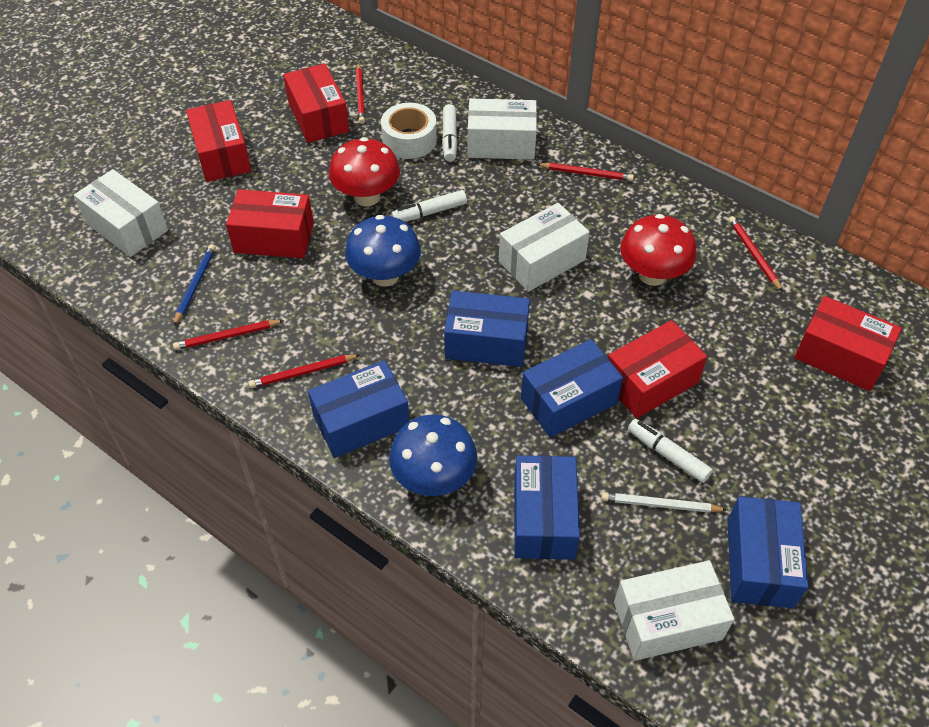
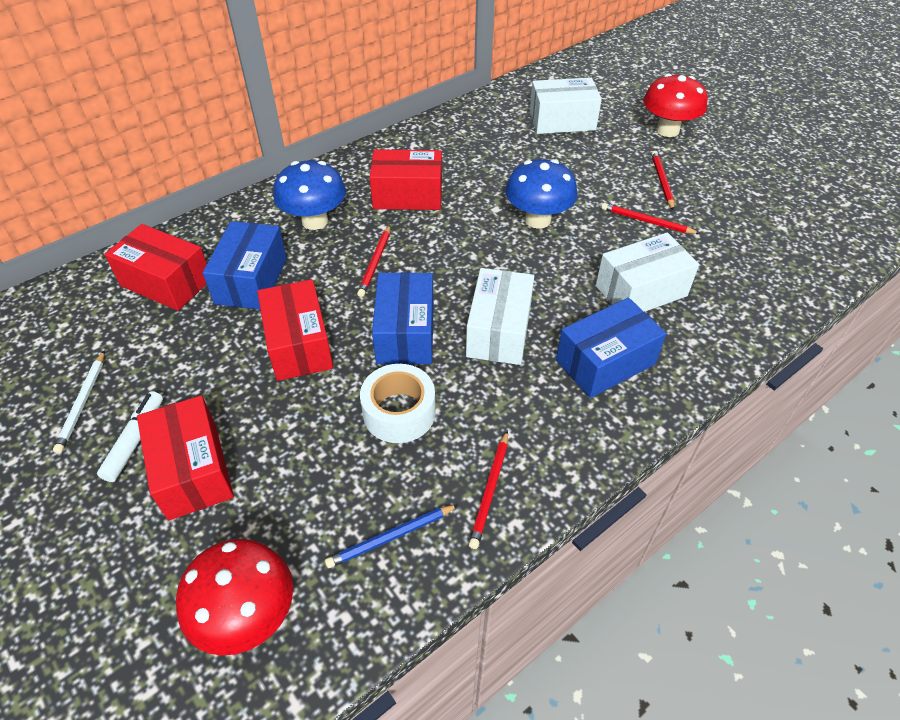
blue box: 5 -> 3
red box: 5 -> 4
red pencil: 5 -> 4
white box: 4 -> 3
white marker: 3 -> 1

